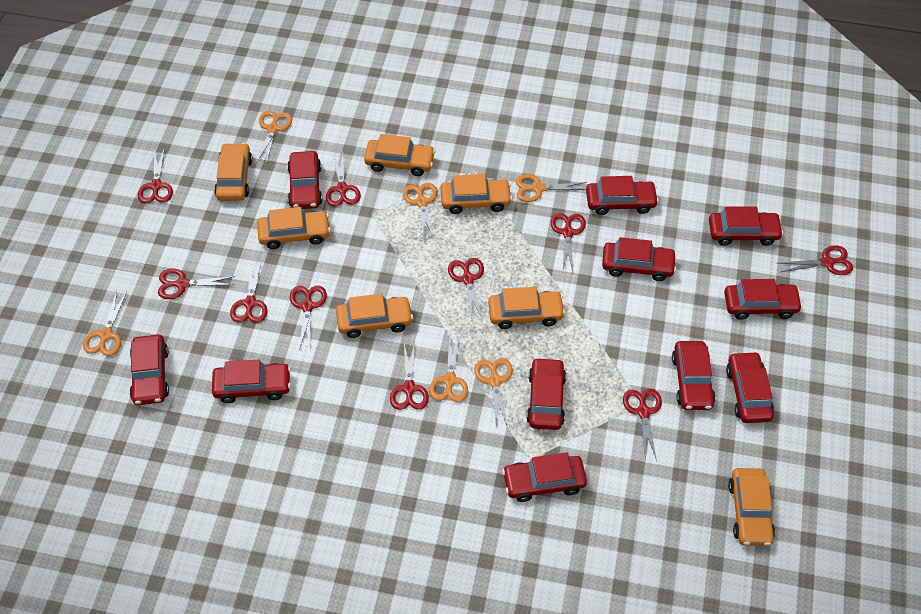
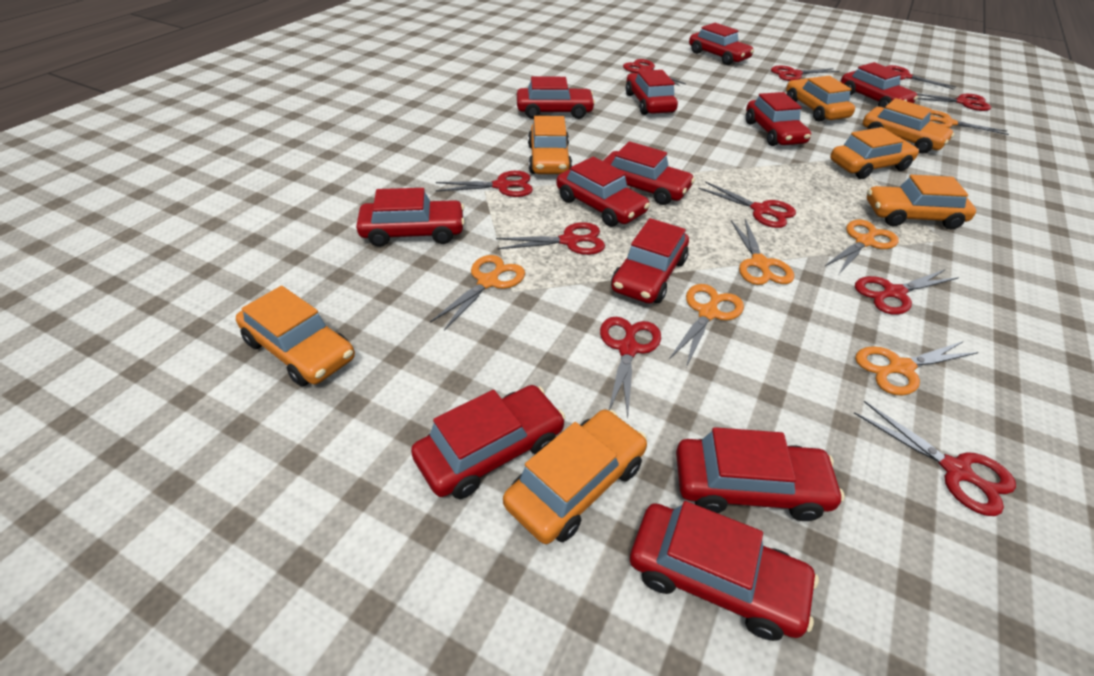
red car: 11 -> 12

